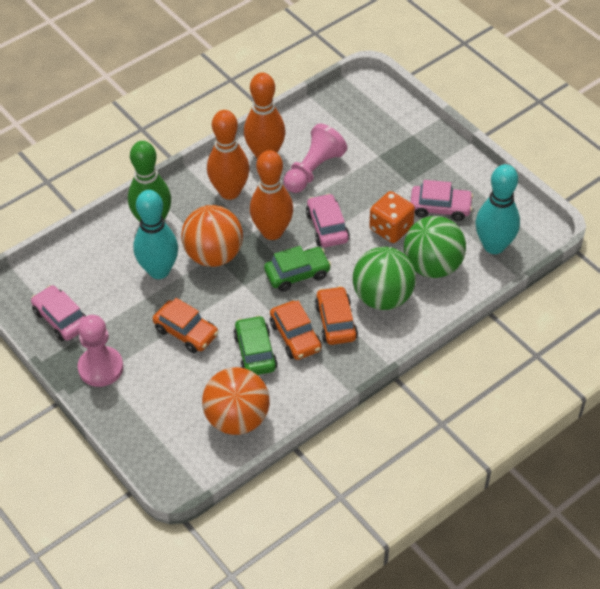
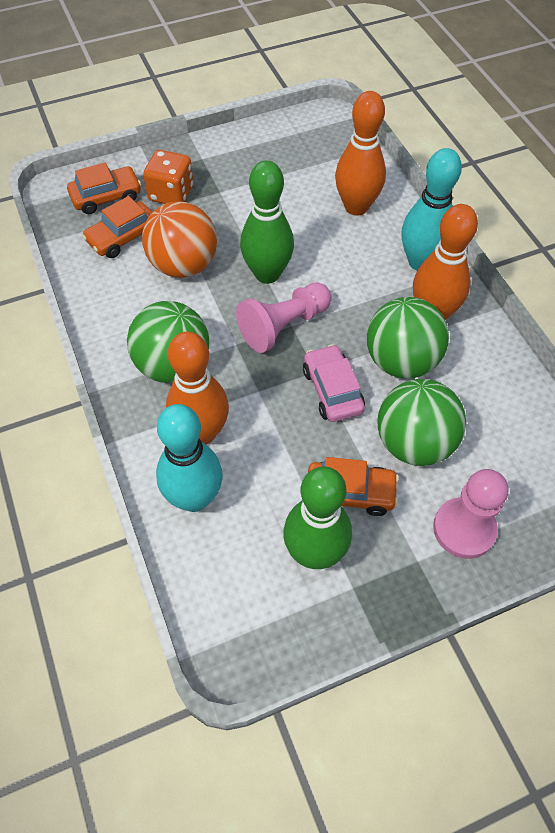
green ball: 2 -> 3
green bowling pin: 1 -> 2
green car: 2 -> 0
orange ball: 2 -> 1
pink car: 3 -> 1

